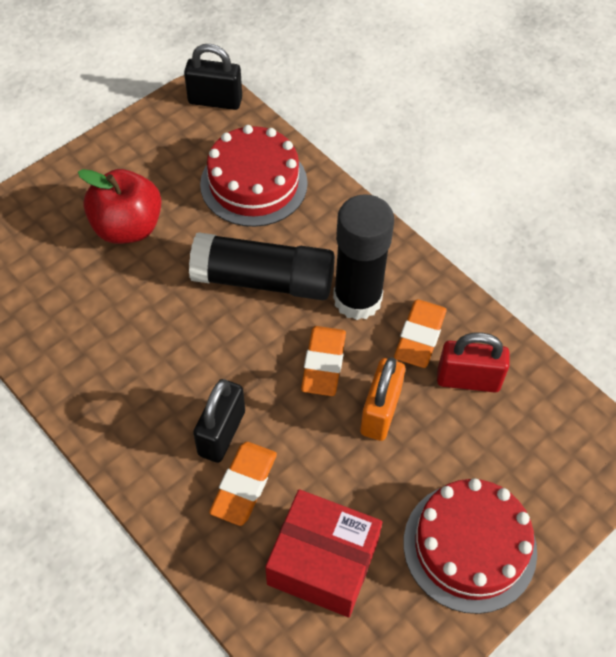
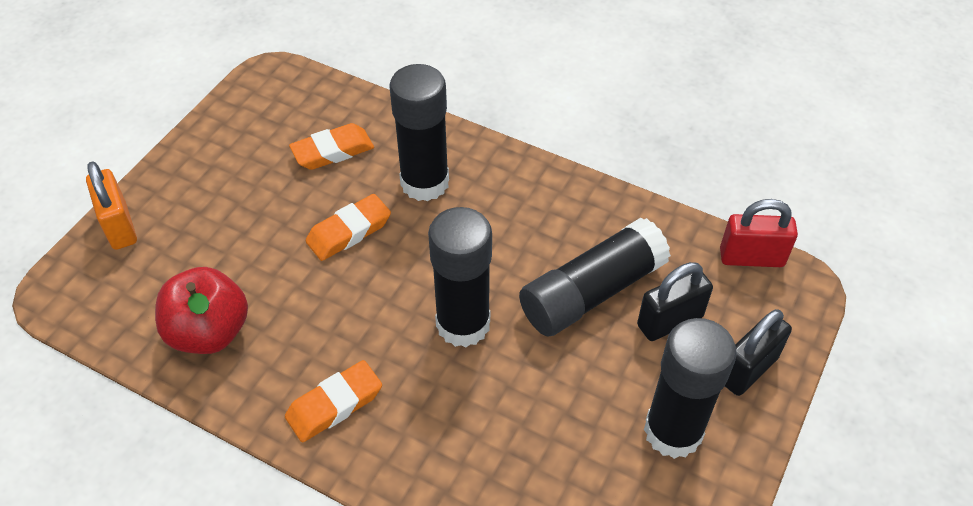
black glue stick: 2 -> 4
red box: 1 -> 0
red cake: 2 -> 0

